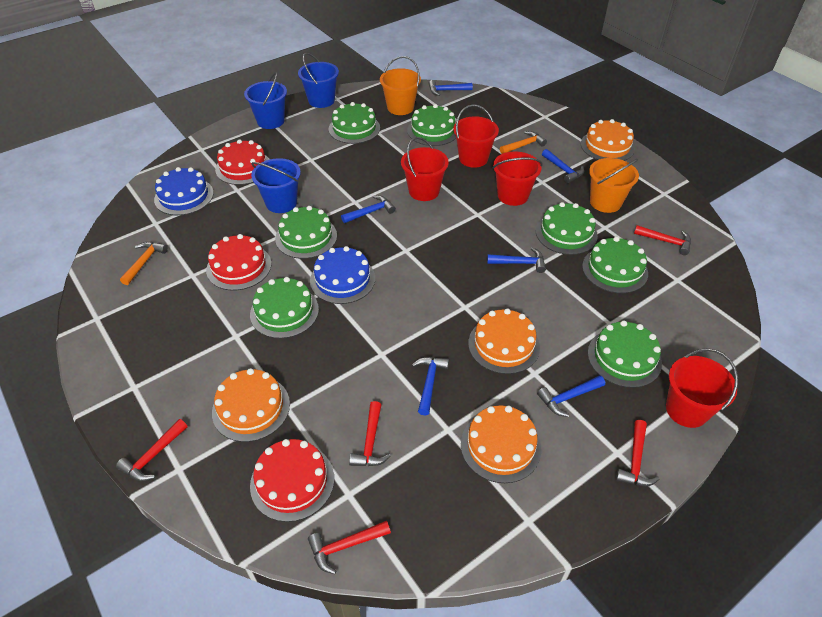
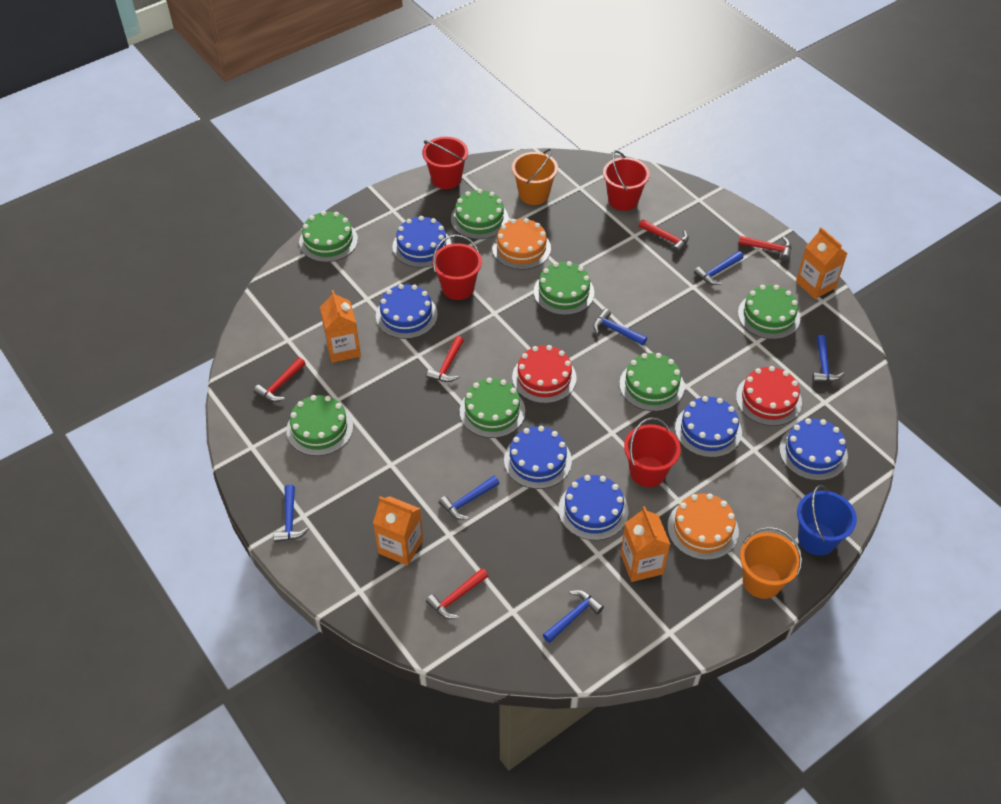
blue bucket: 3 -> 1
blue cake: 2 -> 6
orange cake: 4 -> 2
orange carton: 0 -> 4
orange hammer: 2 -> 0
red cake: 3 -> 2

